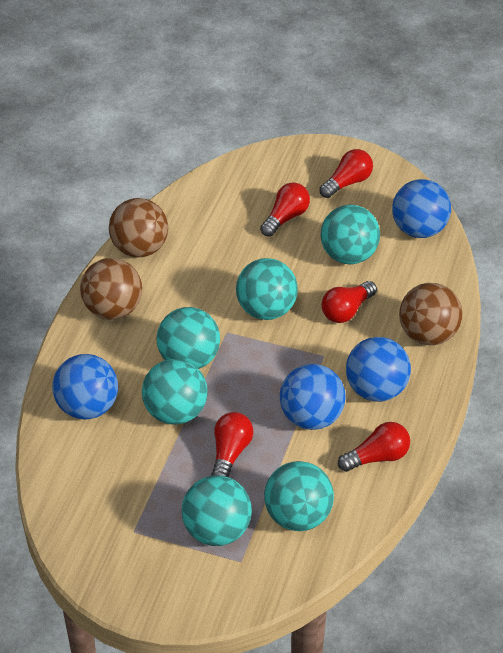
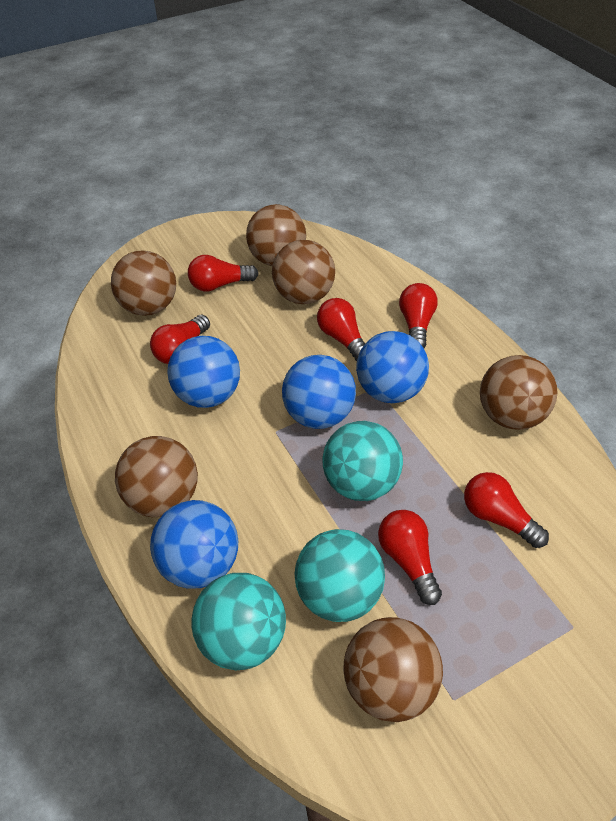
brown ball: 3 -> 6
red light bulb: 5 -> 6
turquoise ball: 6 -> 3

